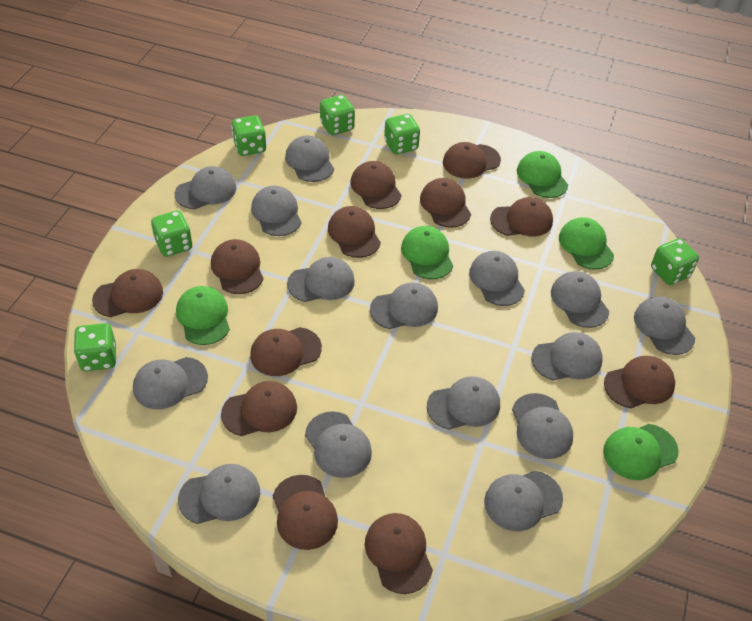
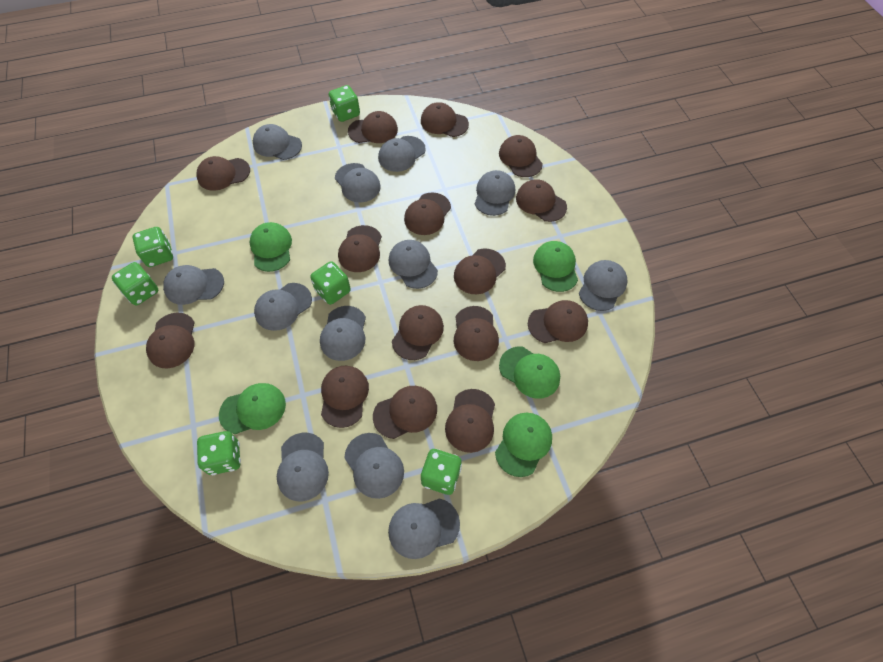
brown cap: 12 -> 15
grey cap: 15 -> 12

